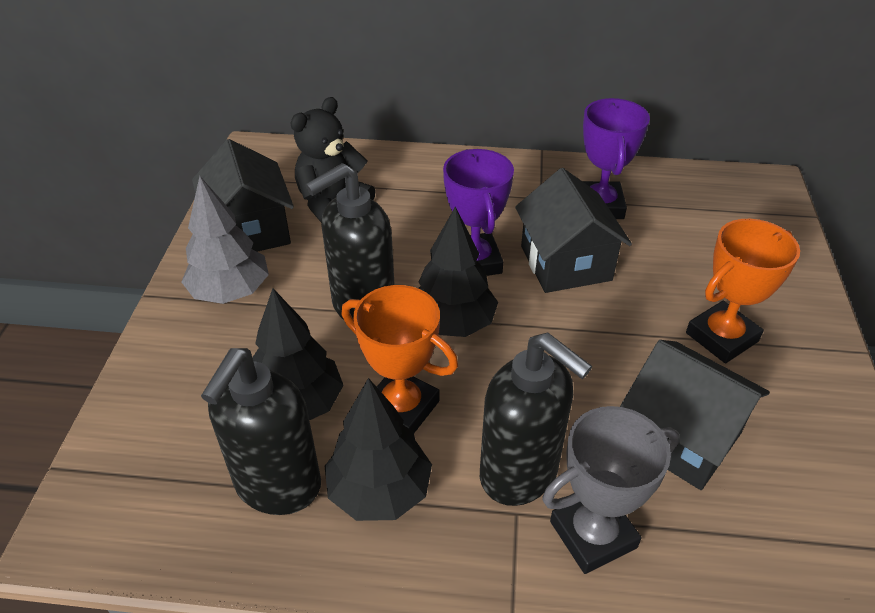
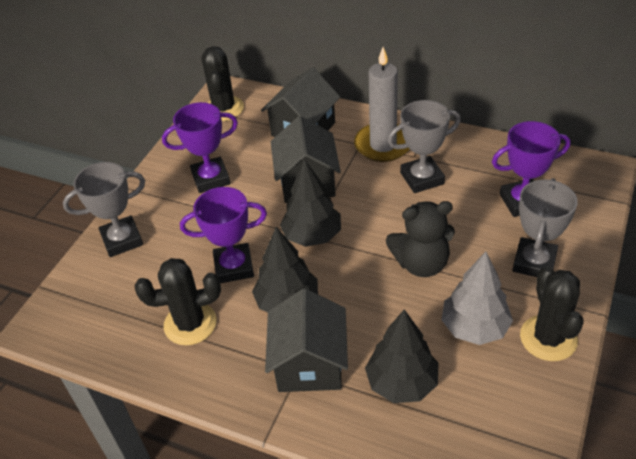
black cactus: 0 -> 3
black soap dispenser: 3 -> 0
grey candle: 0 -> 1
grey trophy: 1 -> 3
orange trophy: 2 -> 0
purple trophy: 2 -> 3

